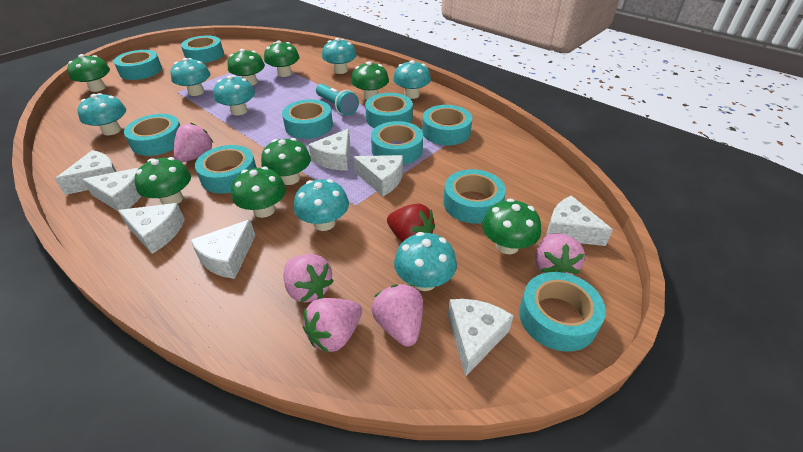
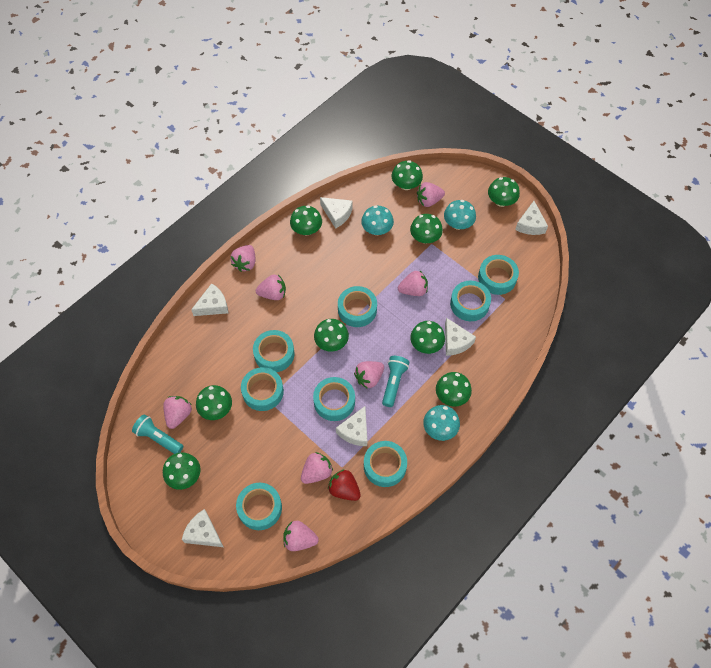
green mushroom: 8 -> 9
pink strawberry: 5 -> 8
turquoise flashlight: 1 -> 2
turquoise mushroom: 7 -> 3
turquoise tape: 10 -> 8
white cheese: 8 -> 6

